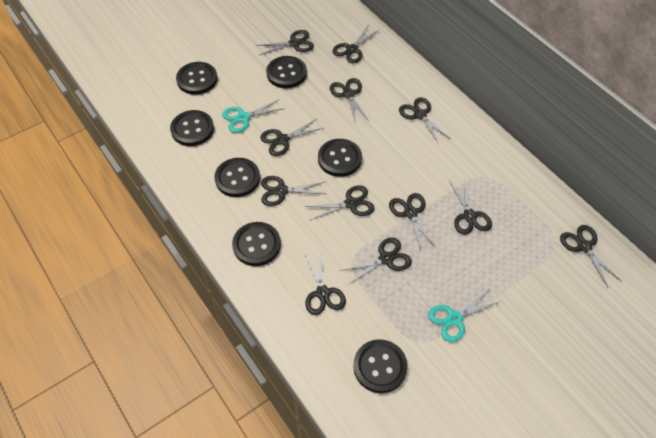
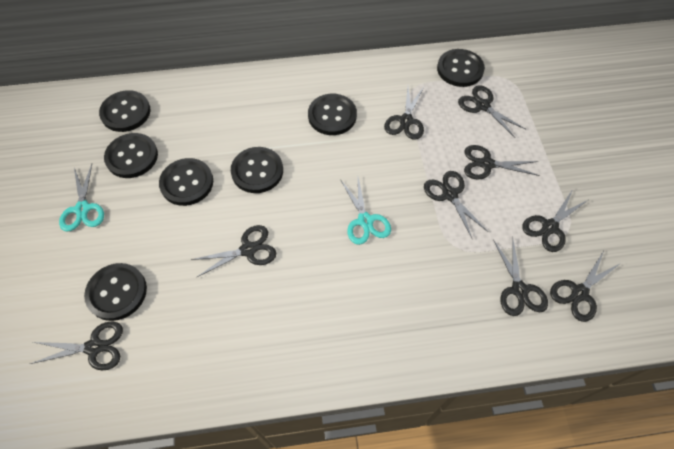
black scissors: 12 -> 9

